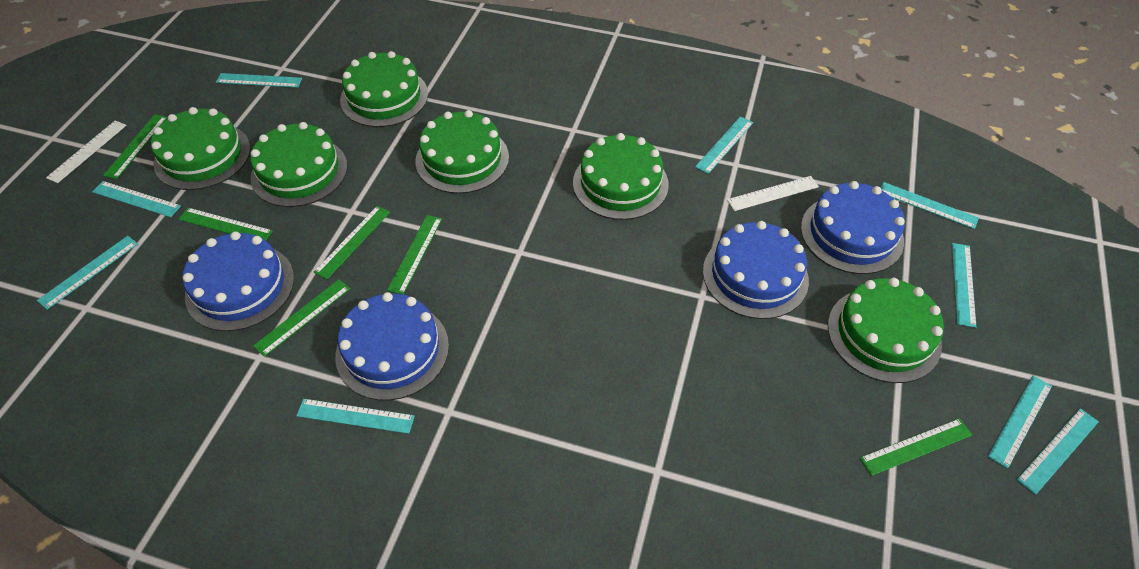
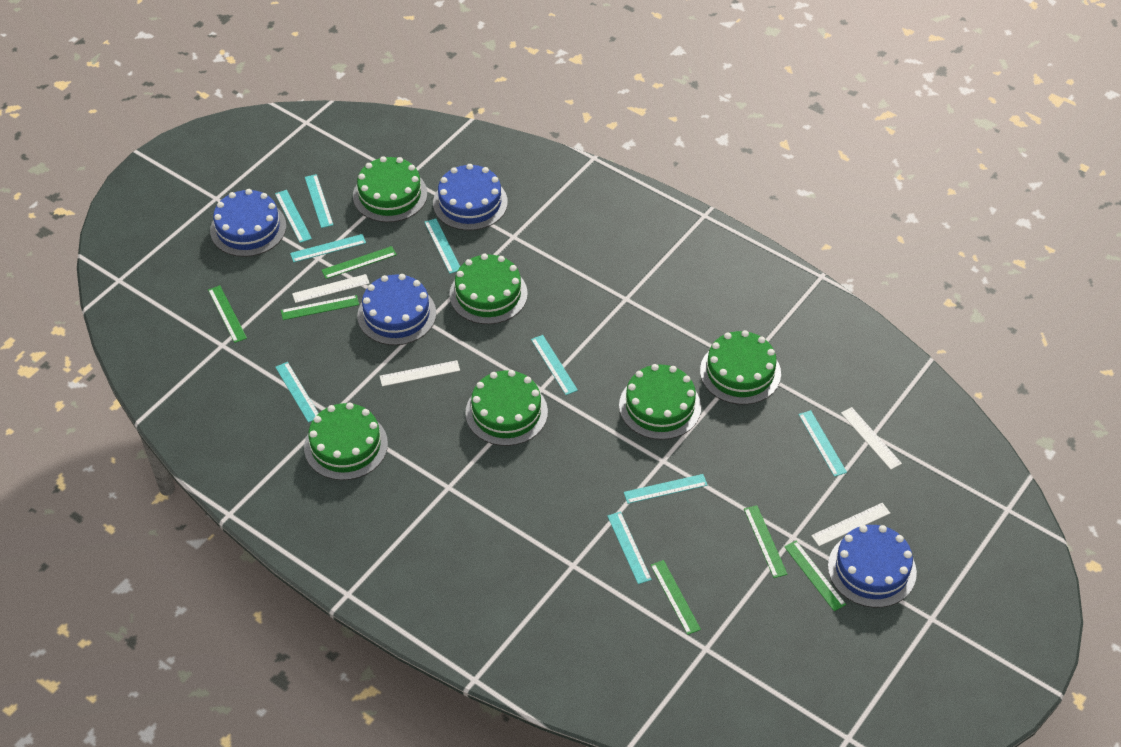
white ruler: 2 -> 4

